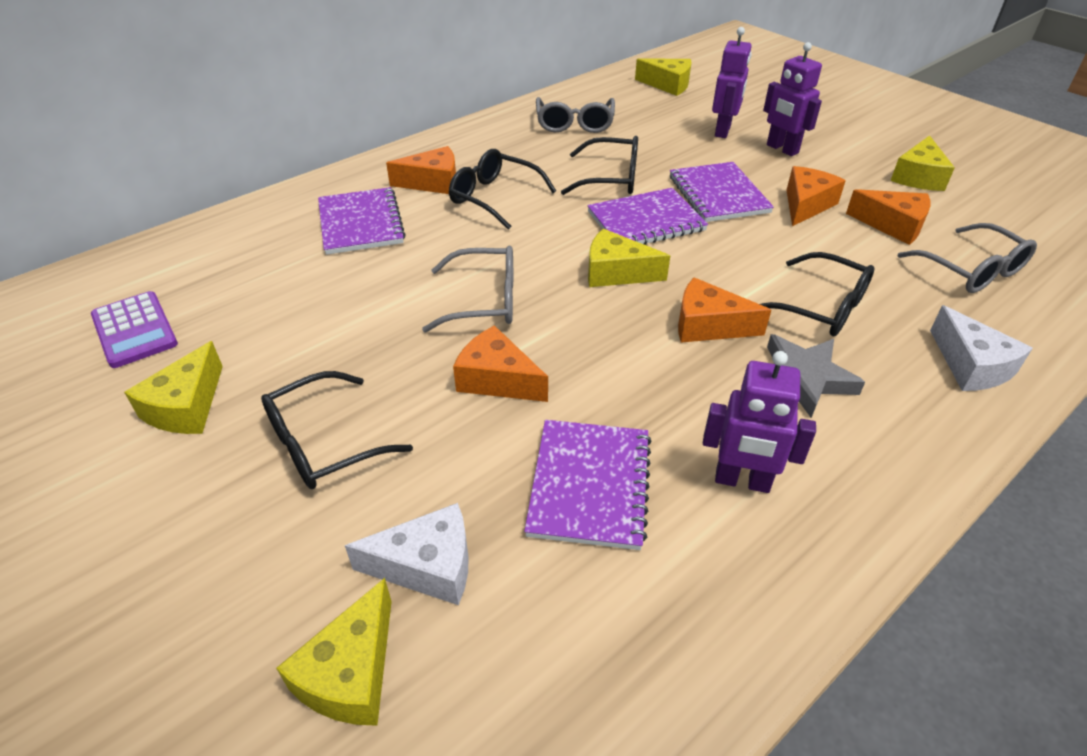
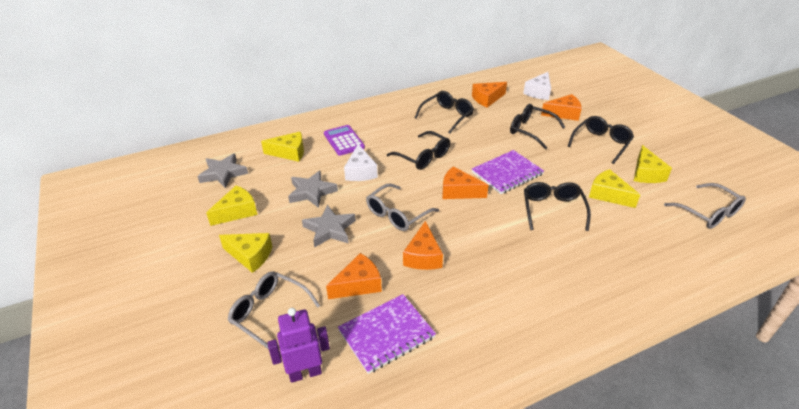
black glasses: 4 -> 5
grey star: 1 -> 3
purple notebook: 4 -> 2
purple robot: 3 -> 1

